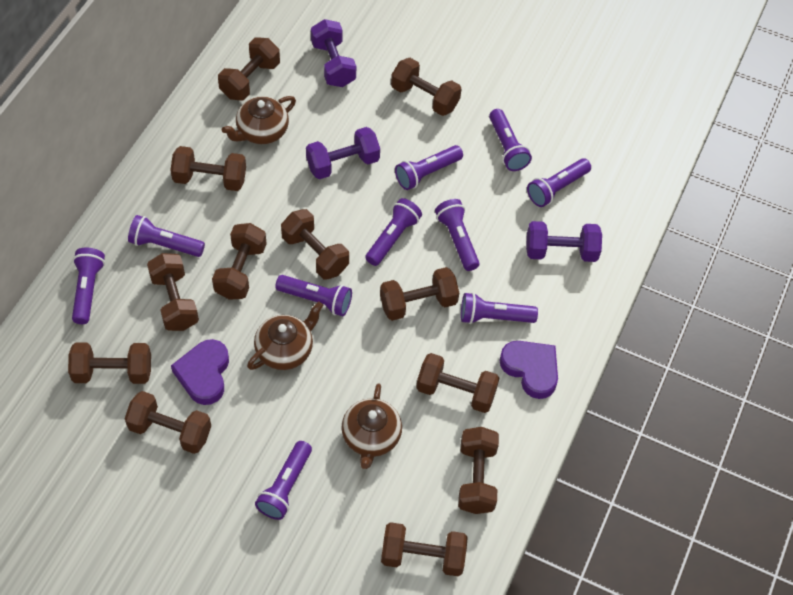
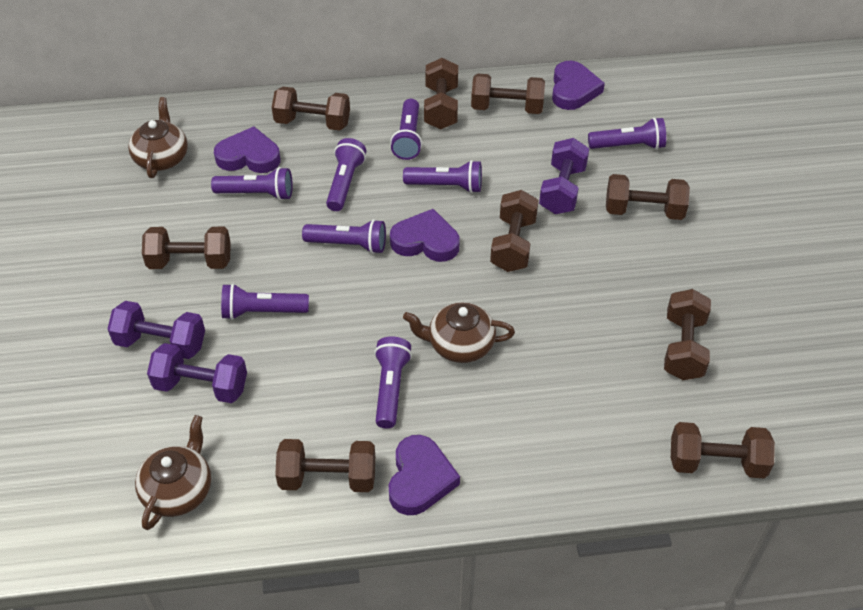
brown dumbbell: 12 -> 9
purple flashlight: 10 -> 8
purple heart: 2 -> 4

